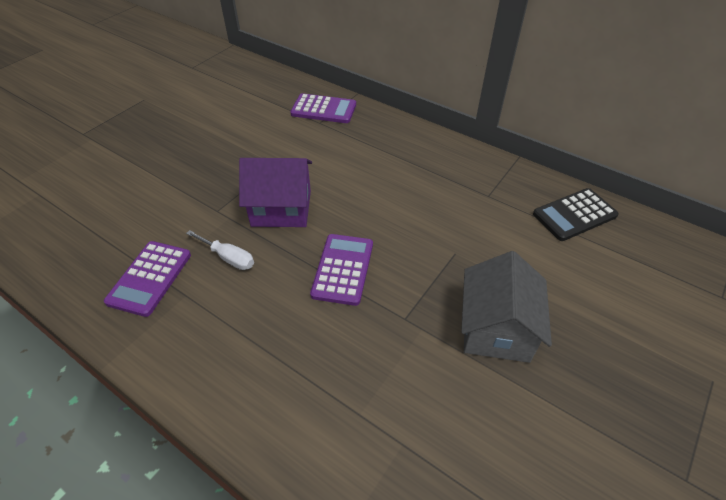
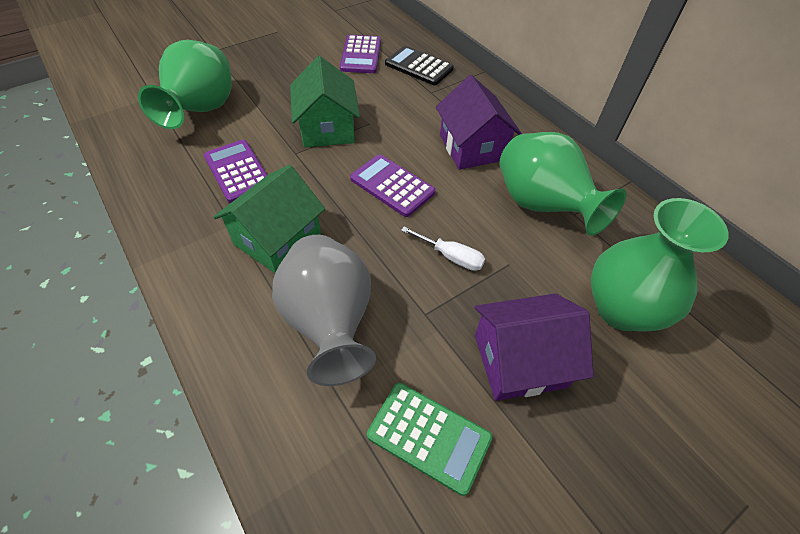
green calculator: 0 -> 1
green house: 0 -> 2
green vase: 0 -> 3
grey house: 1 -> 0
grey vase: 0 -> 1
purple house: 1 -> 2

